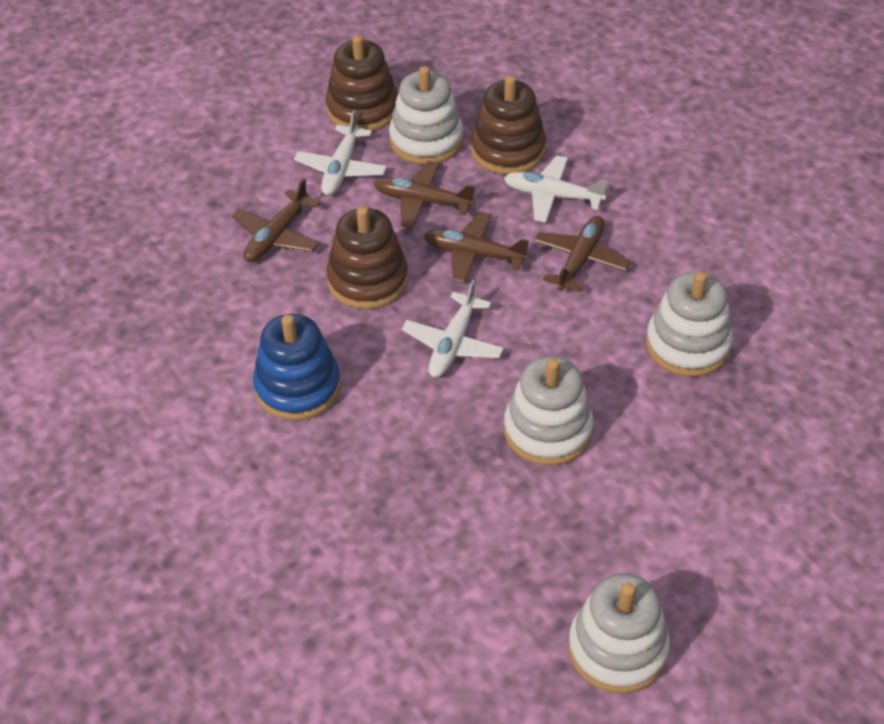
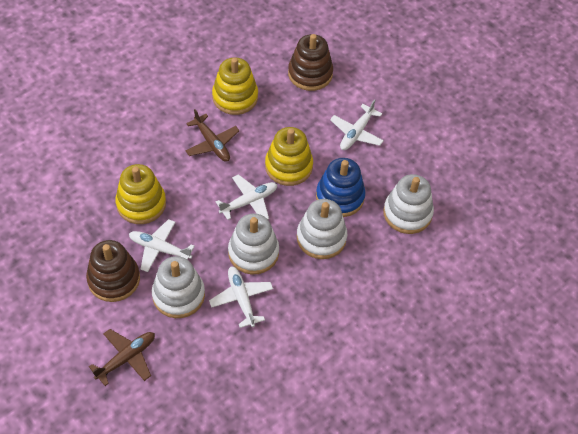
brown plane: 4 -> 2
brown stacking toy: 3 -> 2
white plane: 3 -> 4
yellow stacking toy: 0 -> 3

